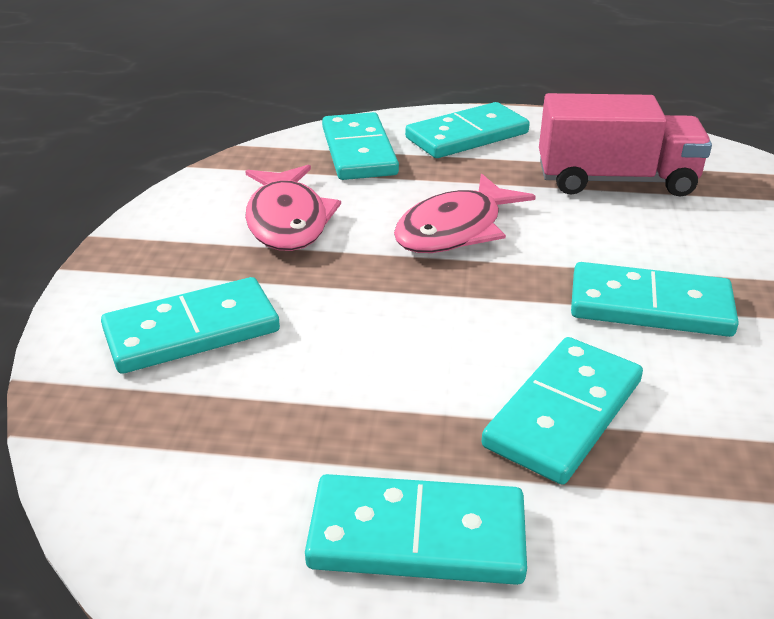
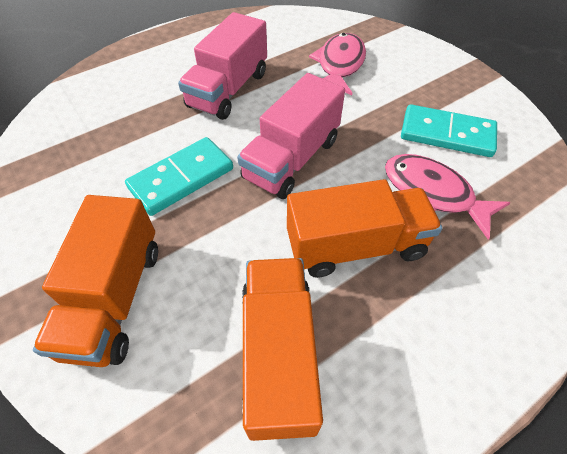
orange truck: 0 -> 3
pink truck: 1 -> 2
turquoise domino: 6 -> 2

